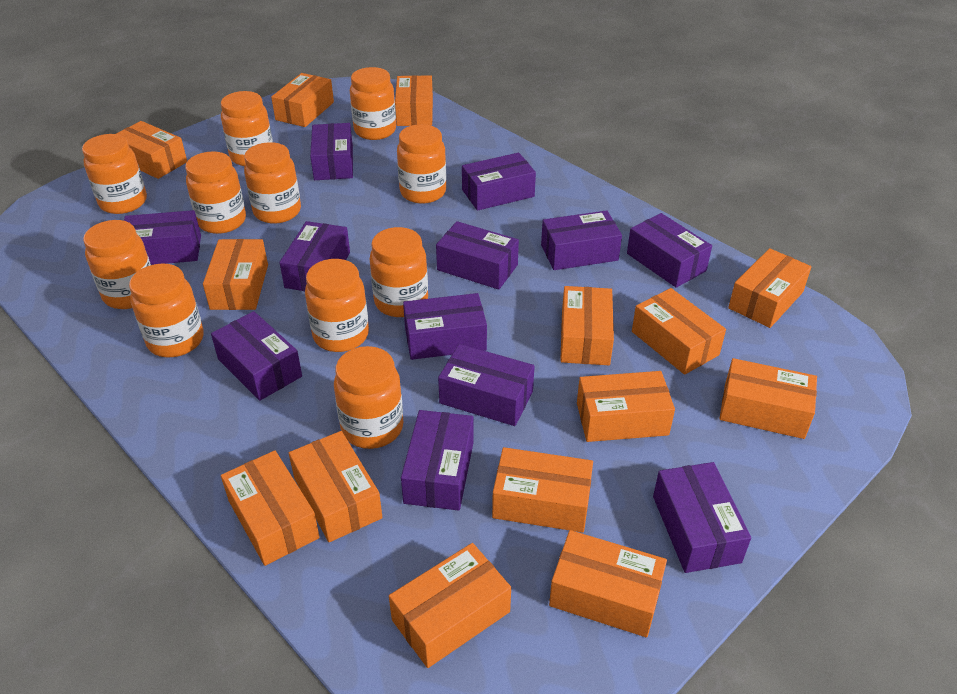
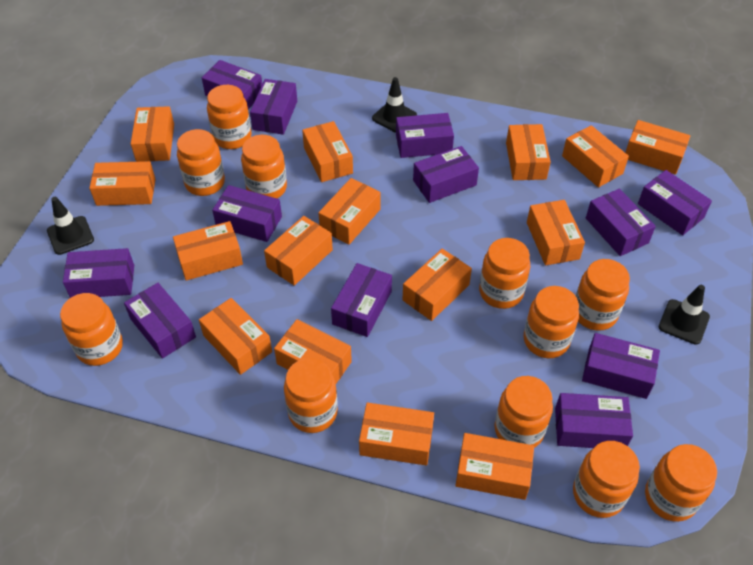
black traffic cone: 0 -> 3
orange box: 14 -> 15

